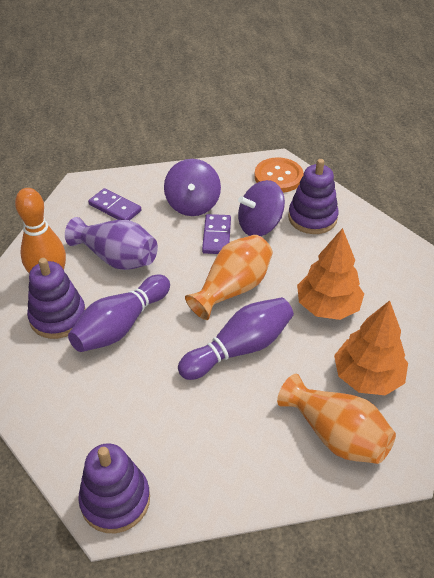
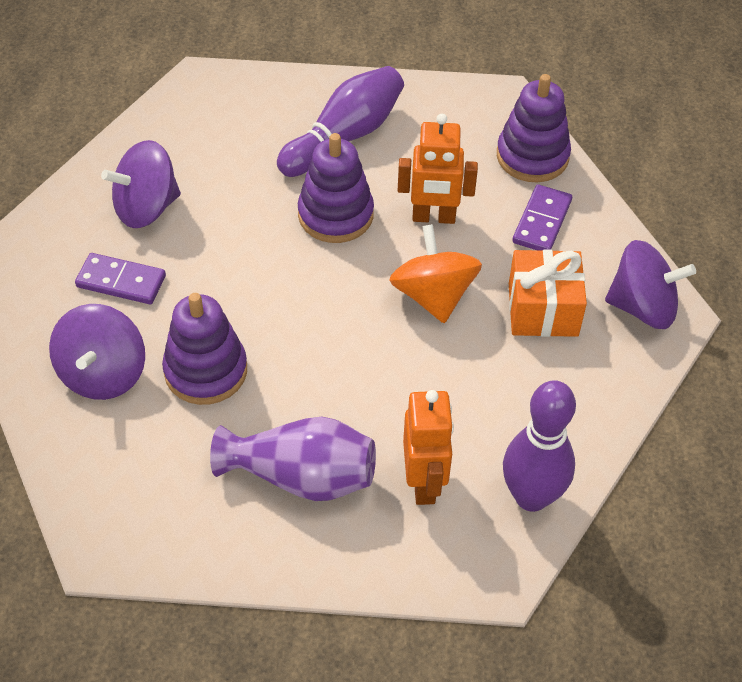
orange bowling pin: 1 -> 0
orange button: 1 -> 0
orange gift: 0 -> 1
orange robot: 0 -> 2
orange spinning top: 0 -> 1
orange tree: 2 -> 0
orange vase: 2 -> 0
purple spinning top: 2 -> 3

